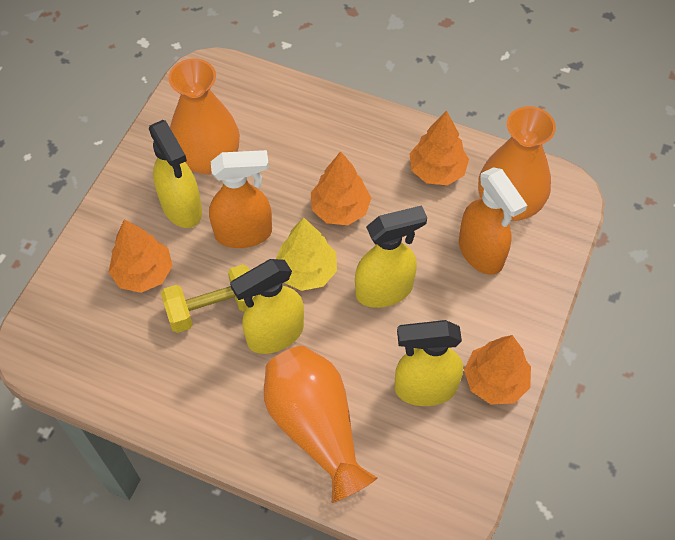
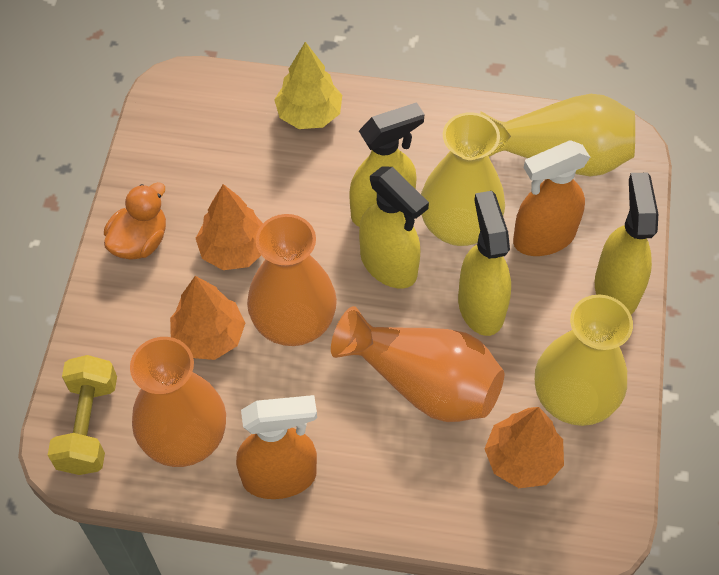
orange duck: 0 -> 1
orange tree: 4 -> 3
yellow vase: 0 -> 3

